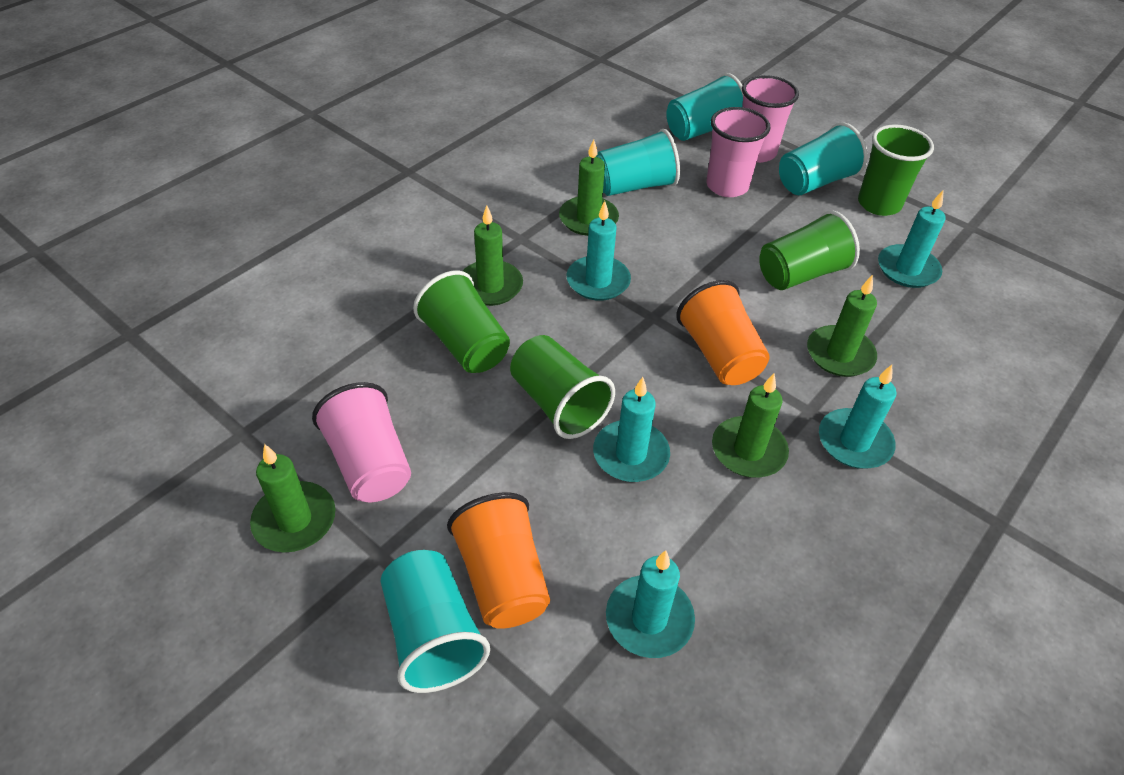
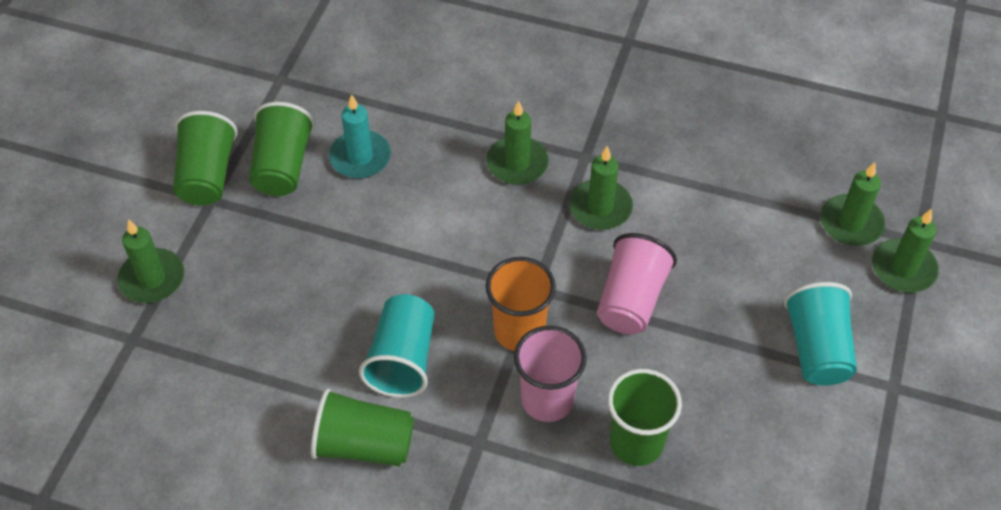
orange cup: 2 -> 1
pink cup: 3 -> 2
turquoise candle: 5 -> 1
turquoise cup: 4 -> 2

